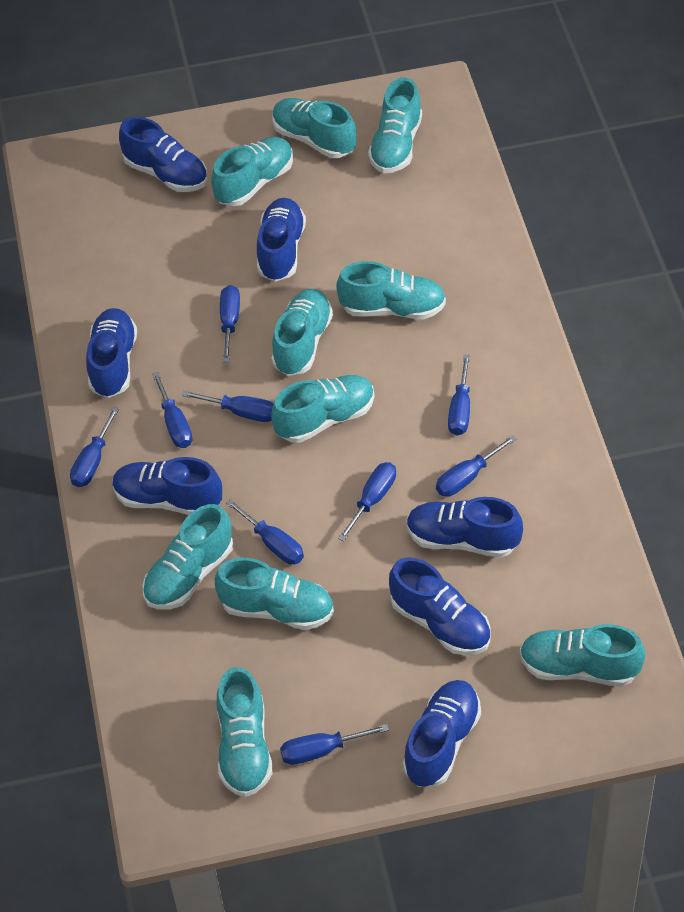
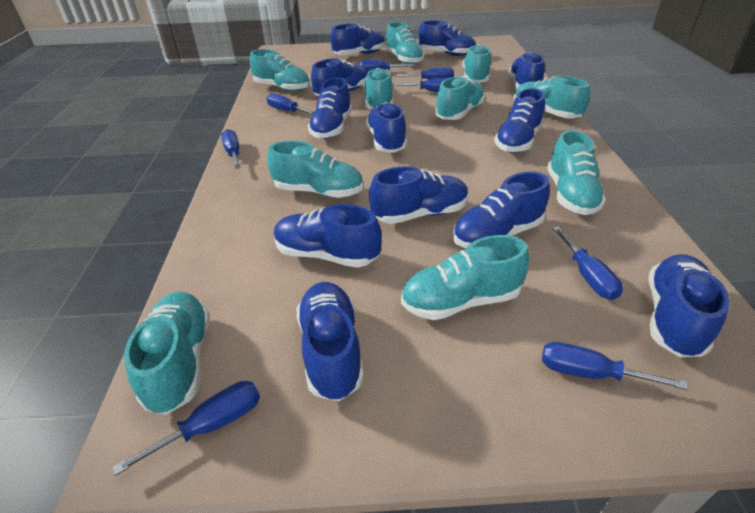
blue screwdriver: 9 -> 8
blue shoe: 7 -> 12

